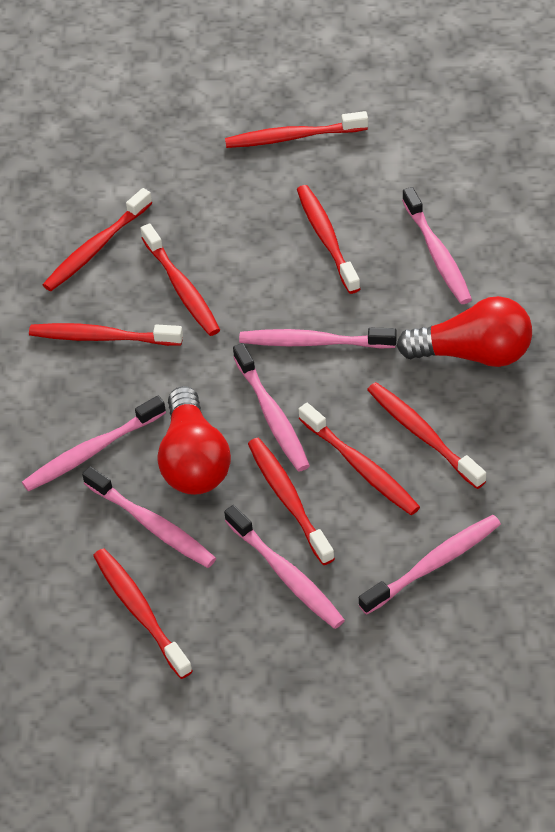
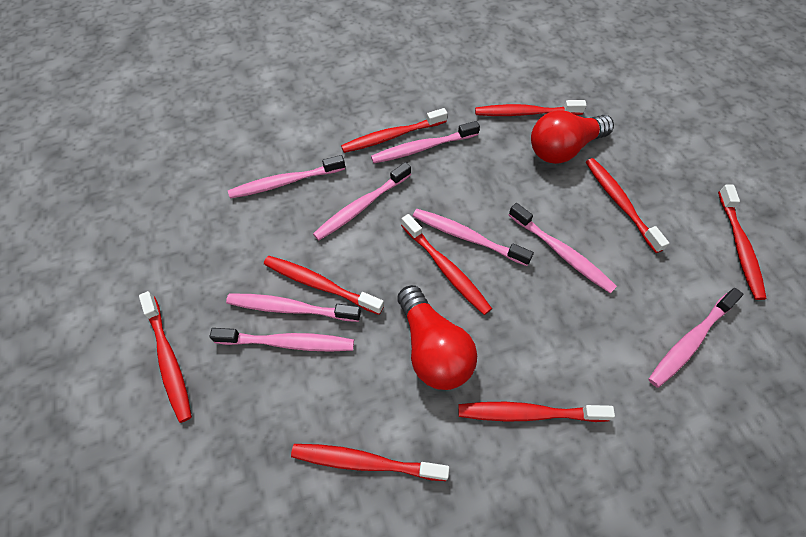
pink toothbrush: 7 -> 8

